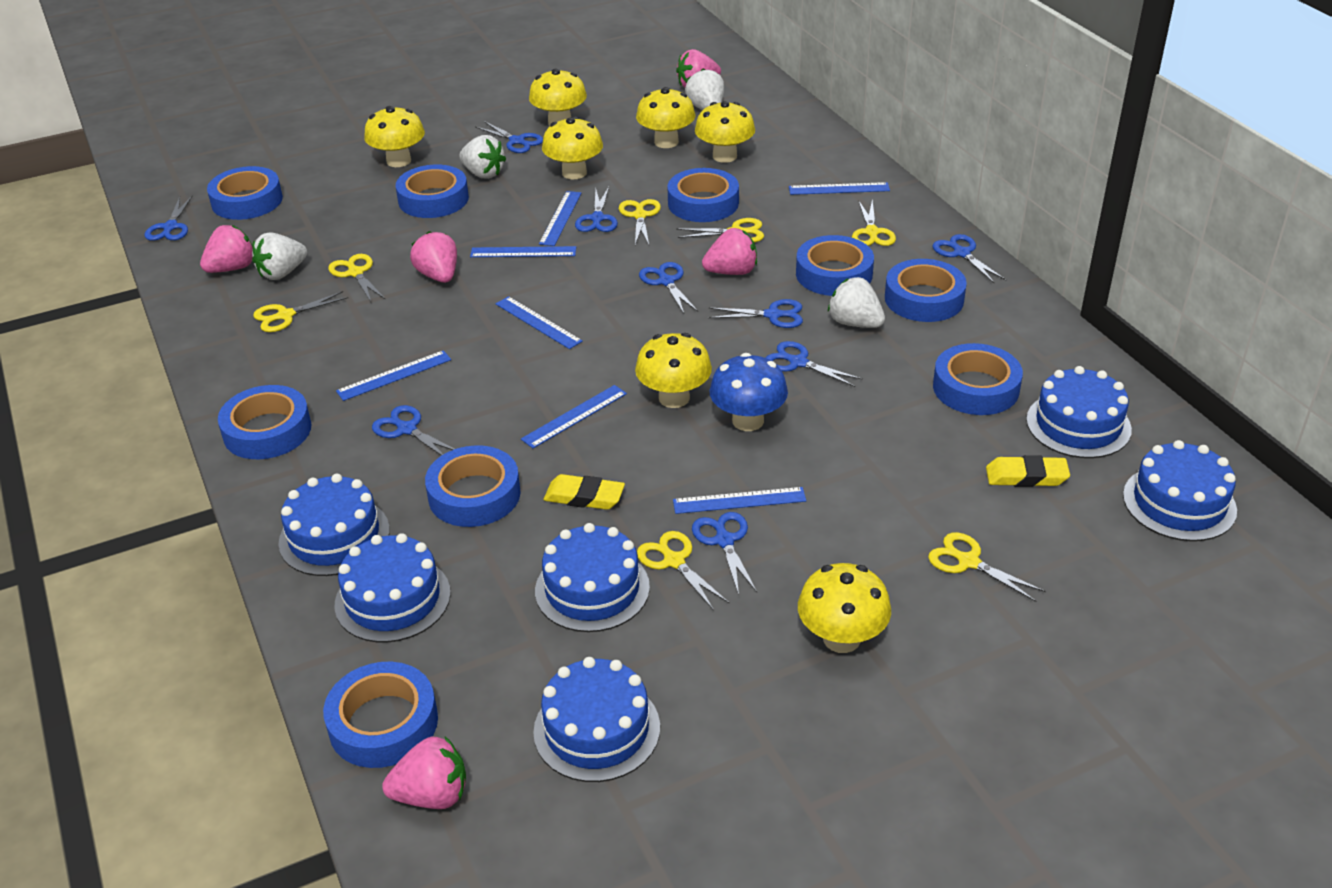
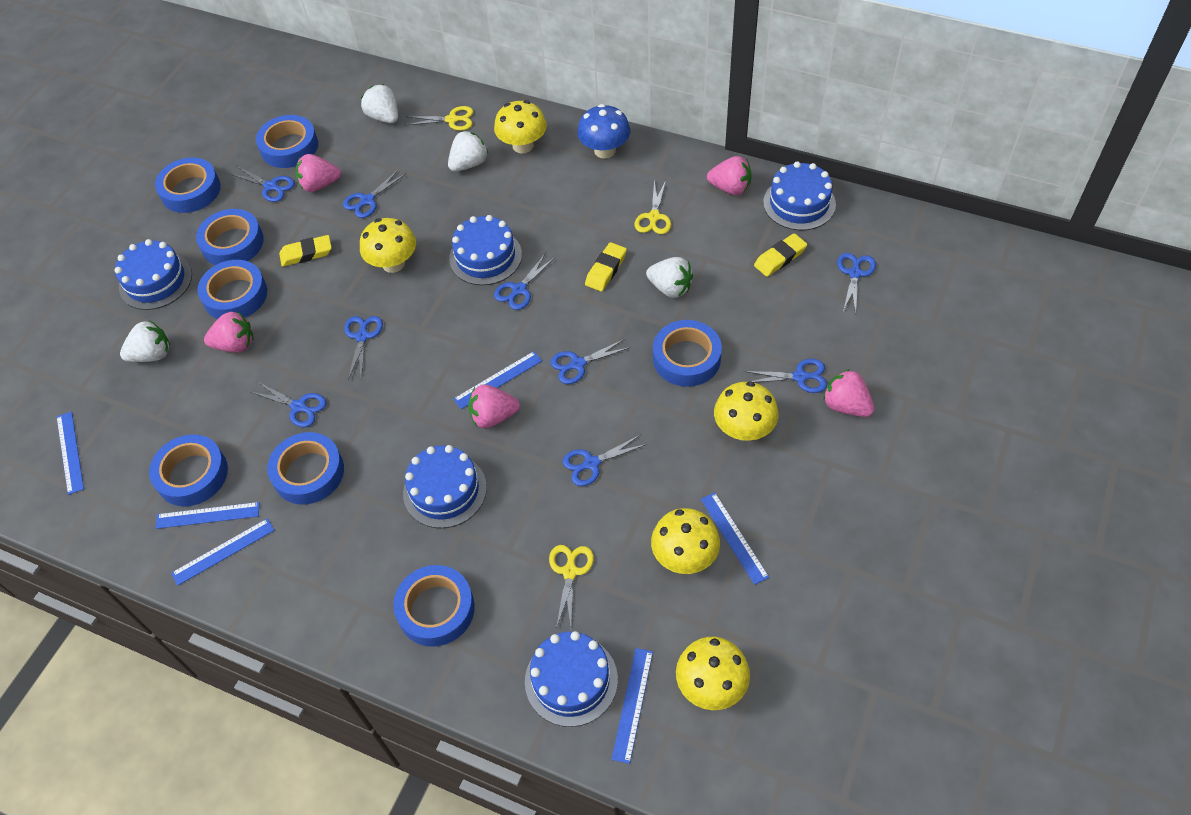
blue cake: 6 -> 5
blue ruler: 7 -> 6
blue tape: 9 -> 8
yellow eraser: 2 -> 3
yellow mushroom: 7 -> 5
yellow scissors: 7 -> 3

